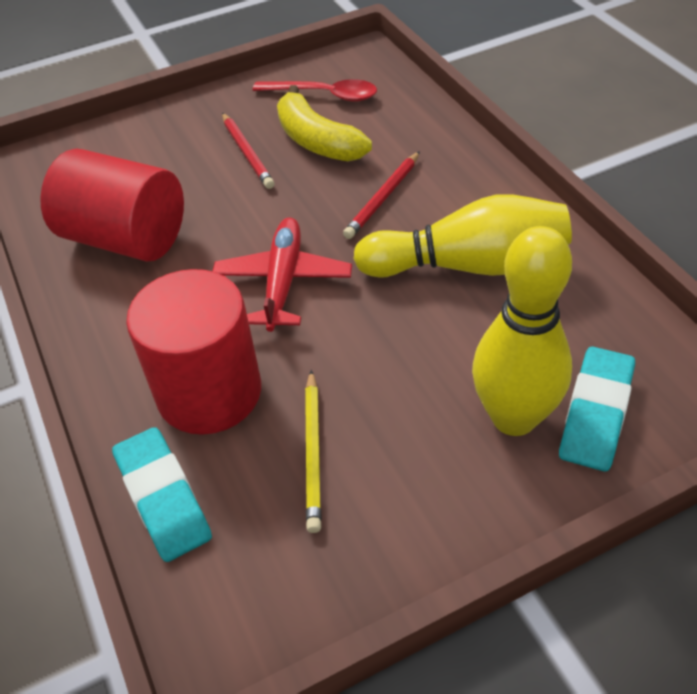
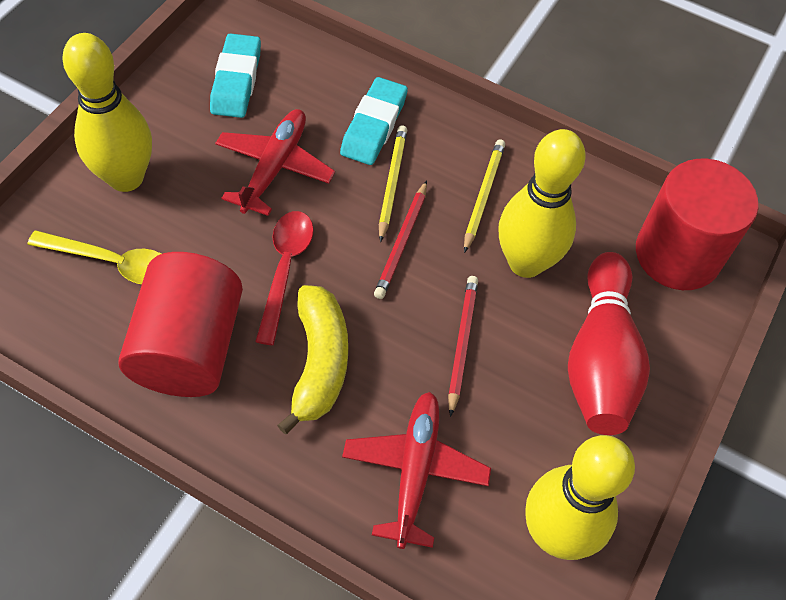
red bowling pin: 0 -> 1
red plane: 1 -> 2
yellow bowling pin: 2 -> 3
yellow pencil: 1 -> 2
yellow spoon: 0 -> 1

